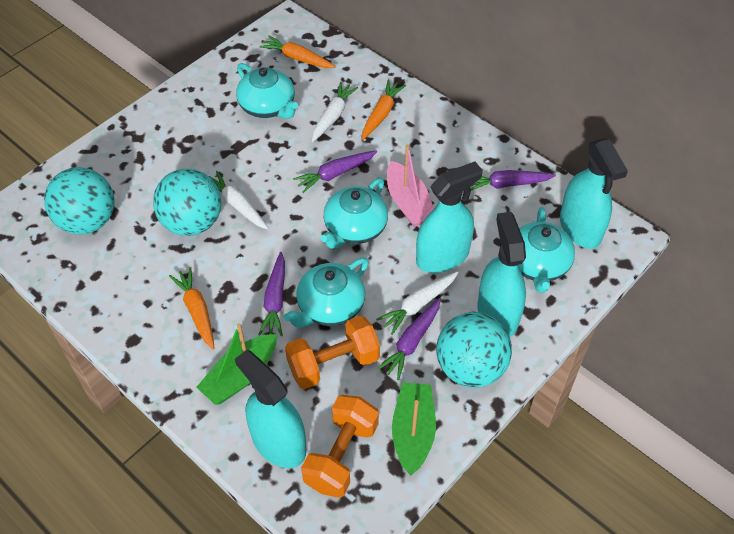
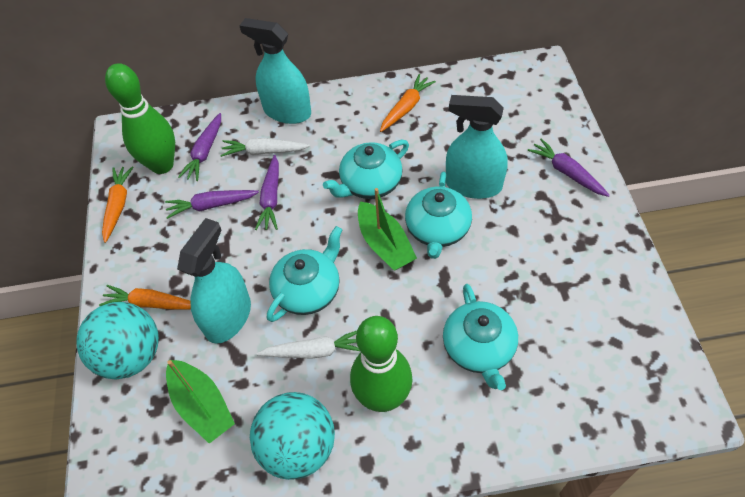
green bowling pin: 0 -> 2
orange dumbbell: 2 -> 0
pink boat: 1 -> 0
turquoise ball: 3 -> 2
turquoise spray bottle: 4 -> 3
white carrot: 3 -> 2

